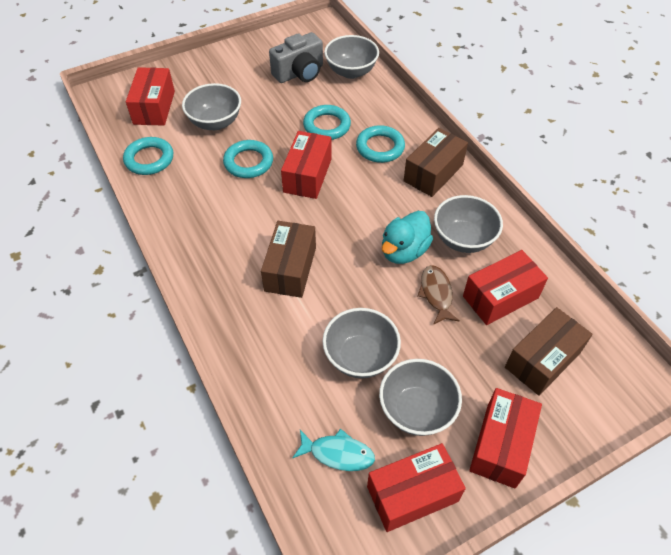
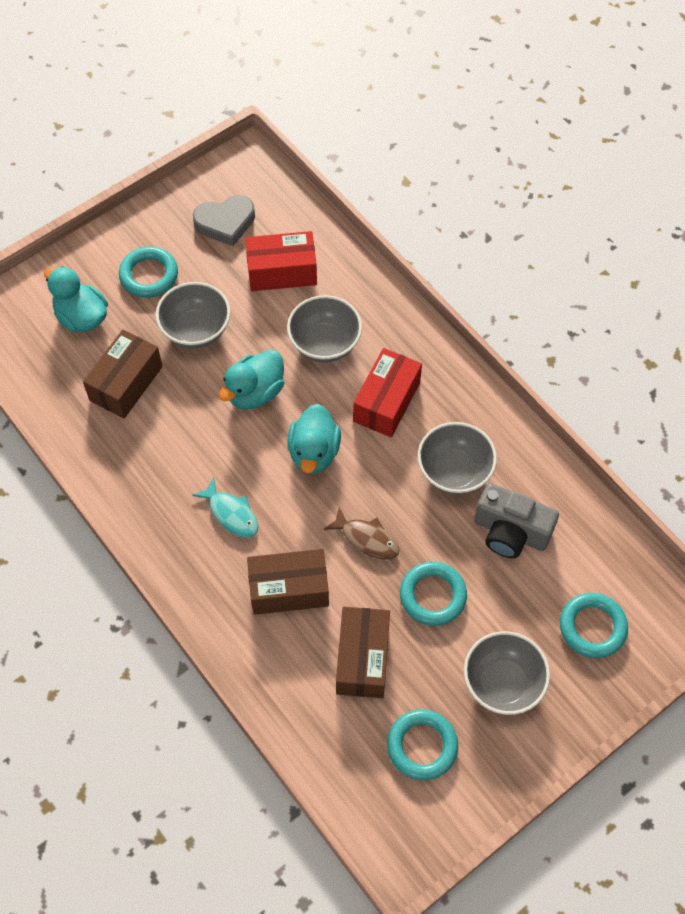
grey bowl: 5 -> 4
grey heart: 0 -> 1
red box: 5 -> 2
turquoise duck: 1 -> 3

